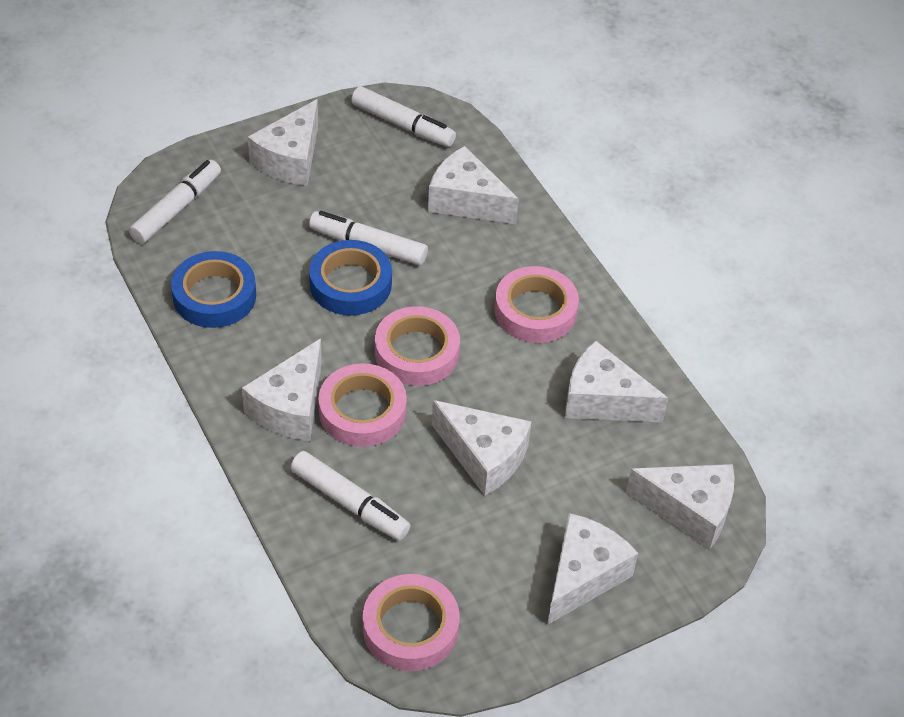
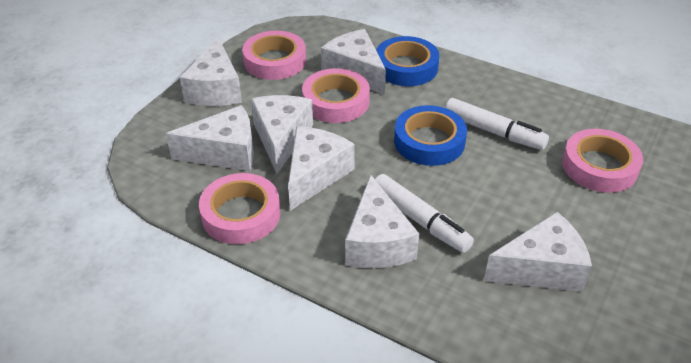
white marker: 4 -> 2

